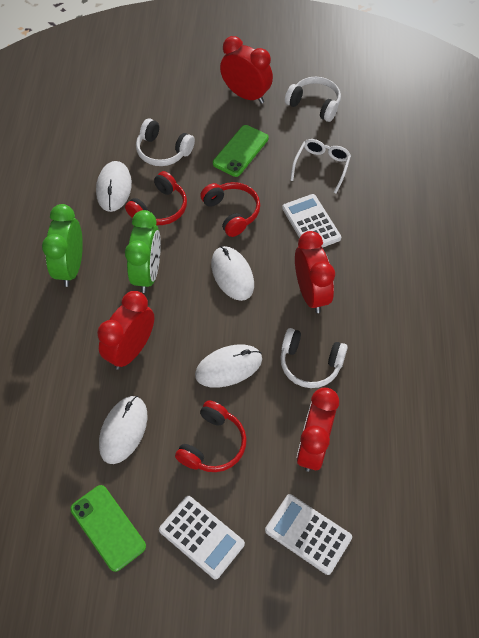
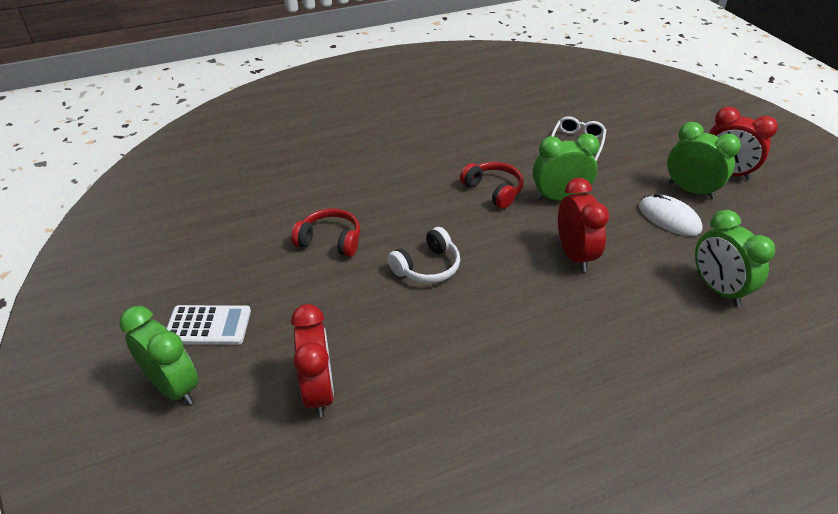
green clock: 2 -> 4
green phone: 2 -> 0
red clock: 4 -> 3
red headphones: 3 -> 2
white calculator: 3 -> 1
white headphones: 3 -> 1
white mouse: 4 -> 1

